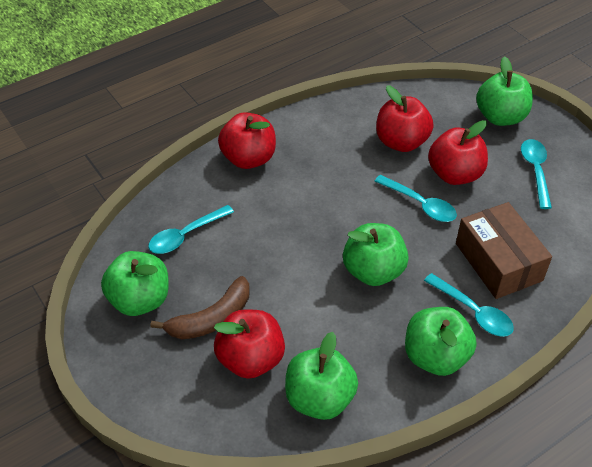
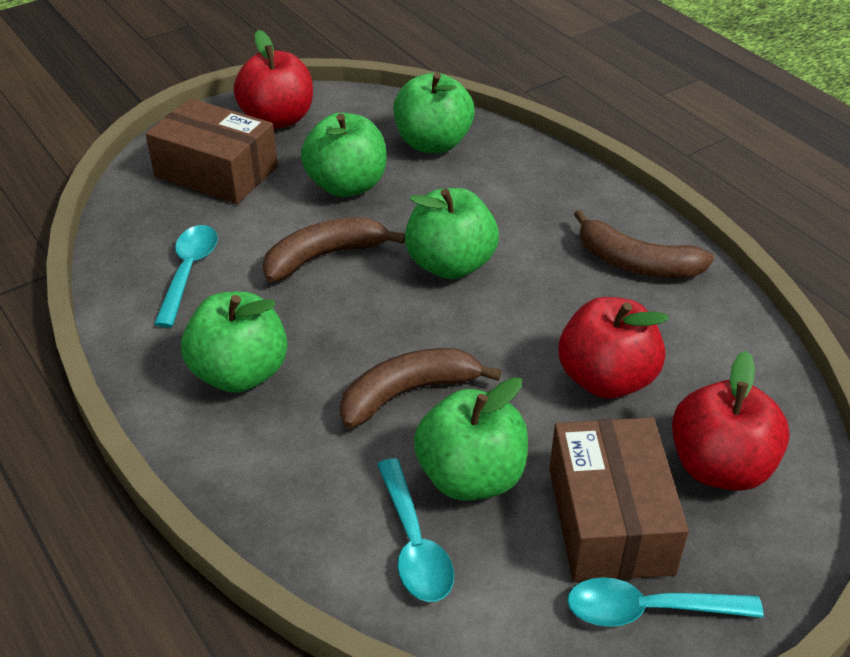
brown banana: 1 -> 3
brown box: 1 -> 2
red apple: 4 -> 3
turquoise spoon: 4 -> 3

